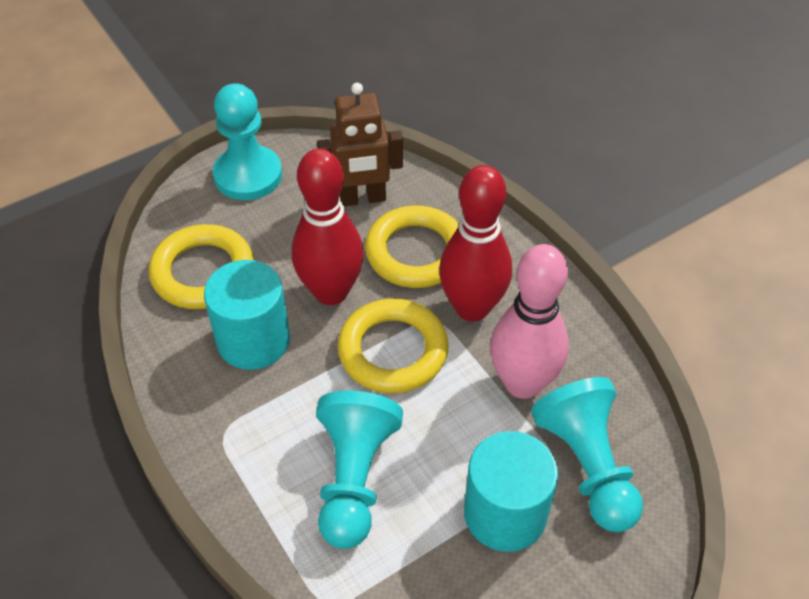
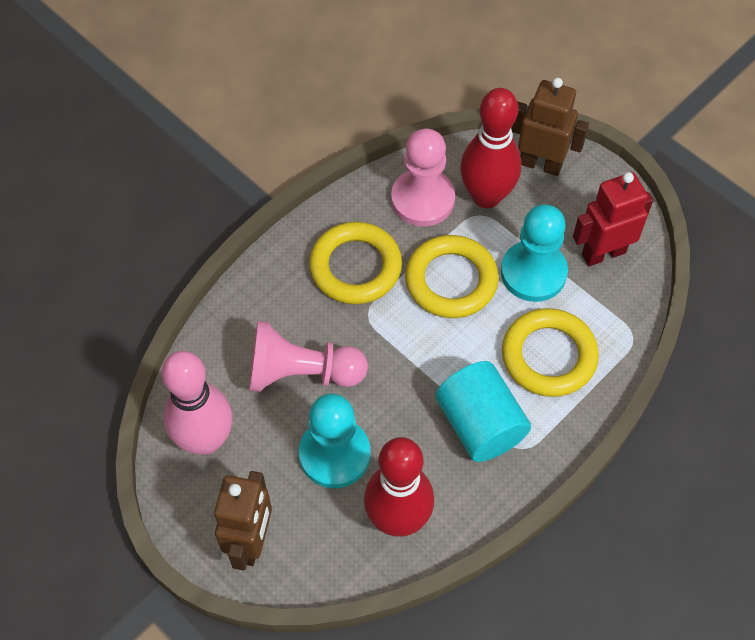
brown robot: 1 -> 2
pink pawn: 0 -> 2
red robot: 0 -> 1
turquoise cylinder: 2 -> 1
turquoise pawn: 3 -> 2

